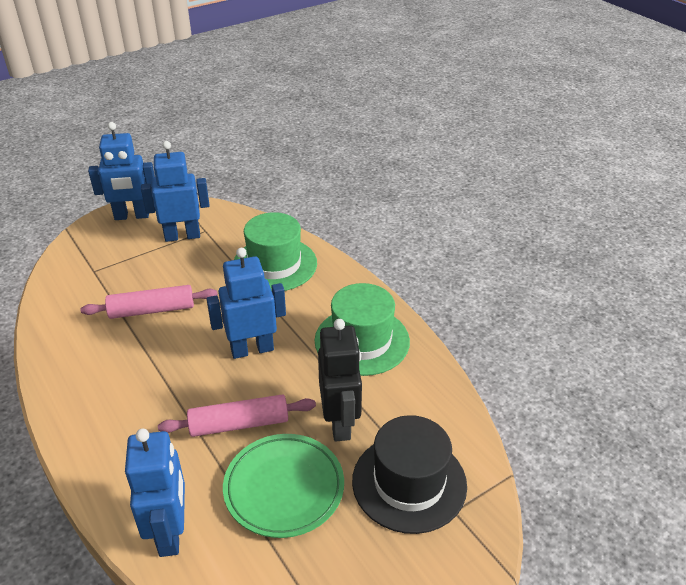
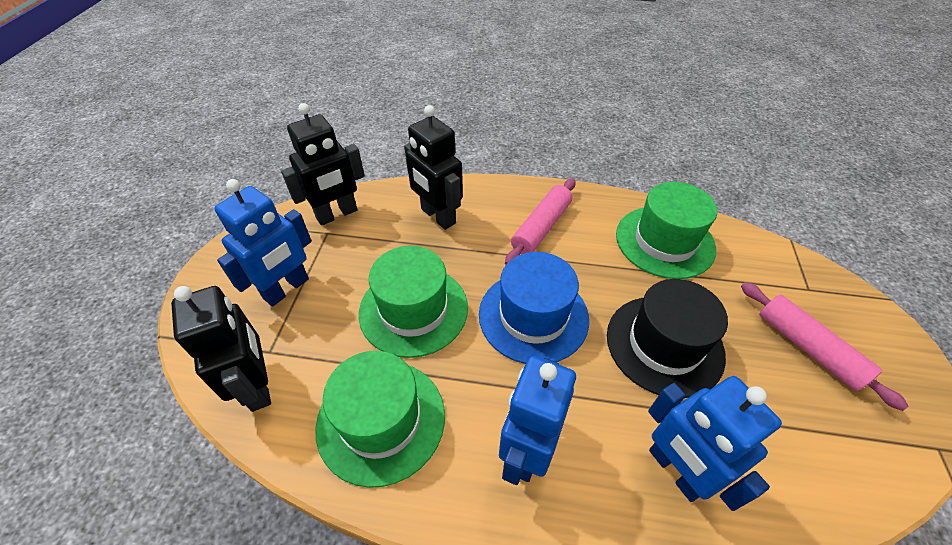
black robot: 1 -> 3
blue hat: 0 -> 1
blue robot: 4 -> 3
green hat: 2 -> 3
green plate: 1 -> 0

